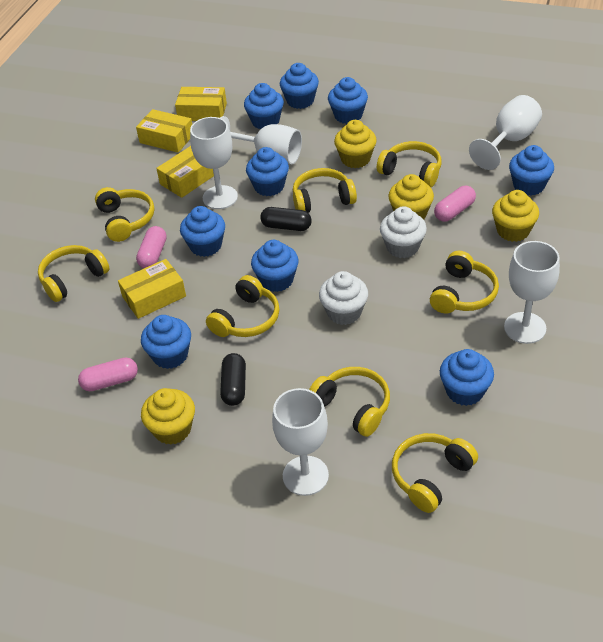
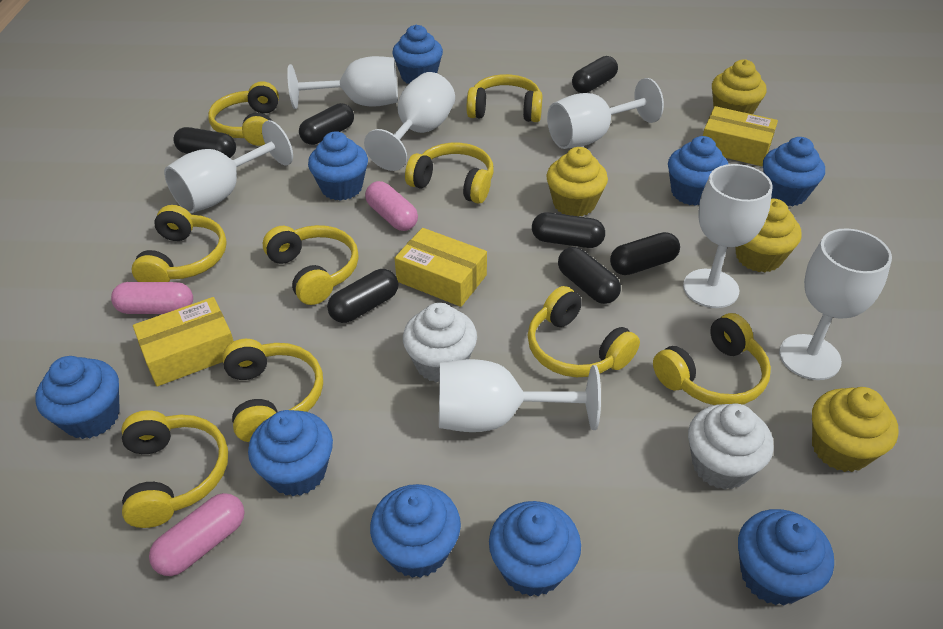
black capsule: 2 -> 7
white goblet: 5 -> 7
yellow box: 4 -> 3
yellow headphones: 8 -> 9

